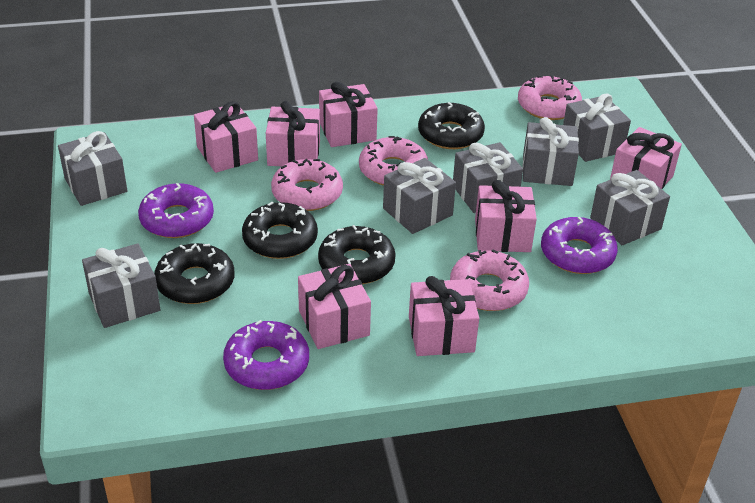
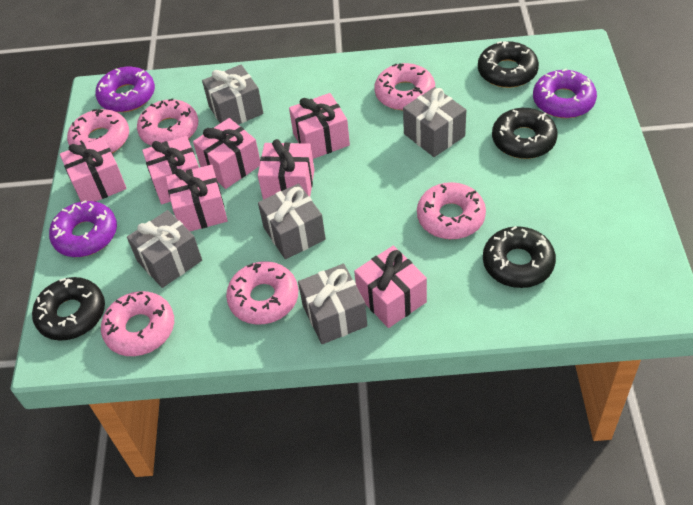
grey gift: 7 -> 5
pink donut: 4 -> 6

